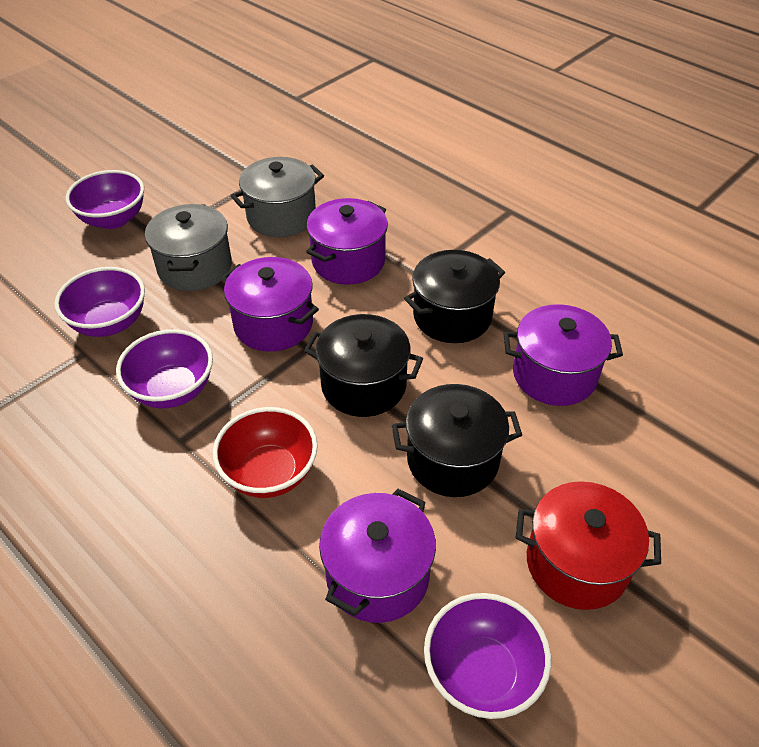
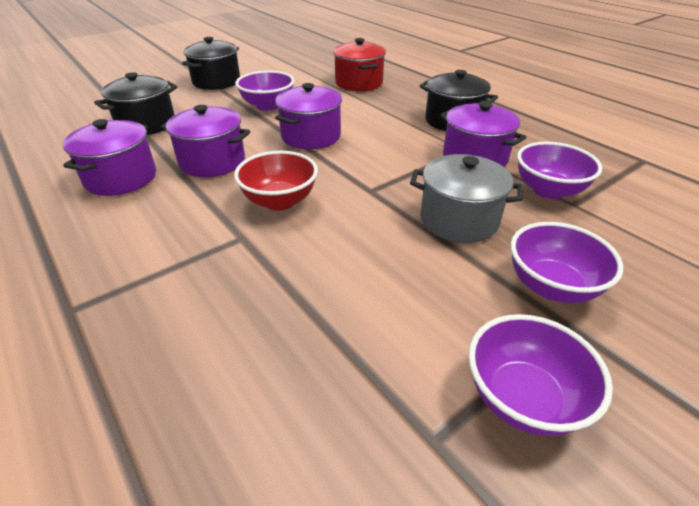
grey pot: 2 -> 1

